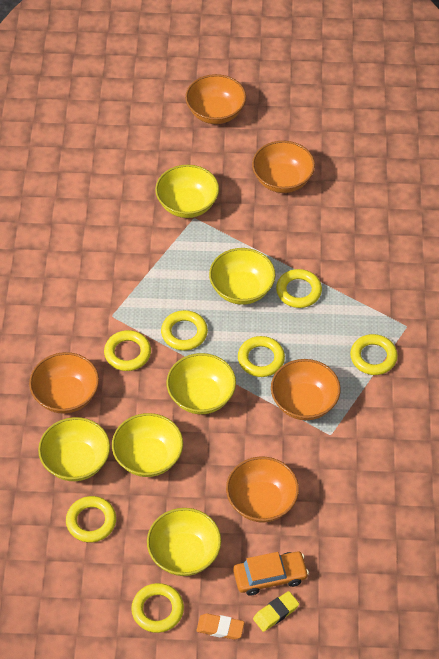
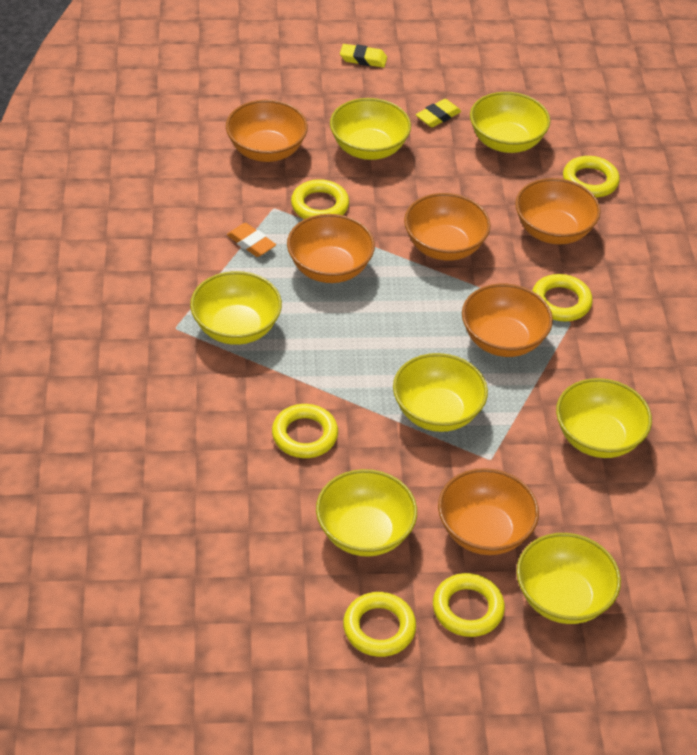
orange bowl: 5 -> 6
orange car: 1 -> 0
yellow bowl: 6 -> 7
yellow eraser: 1 -> 2
yellow ring: 7 -> 6

